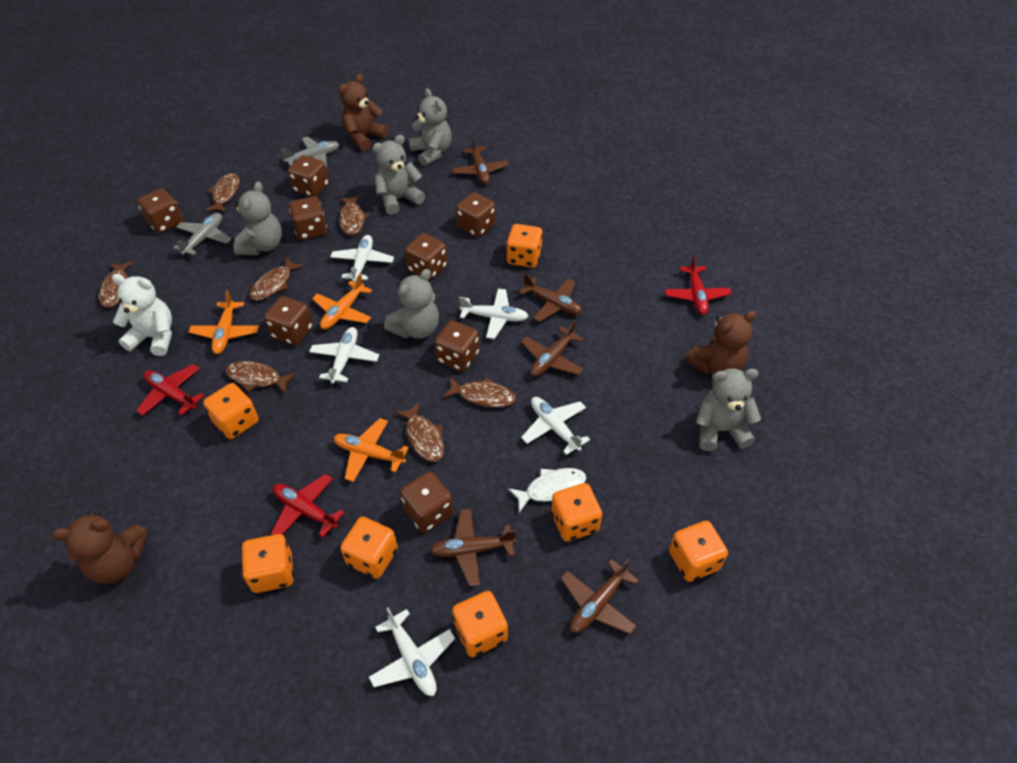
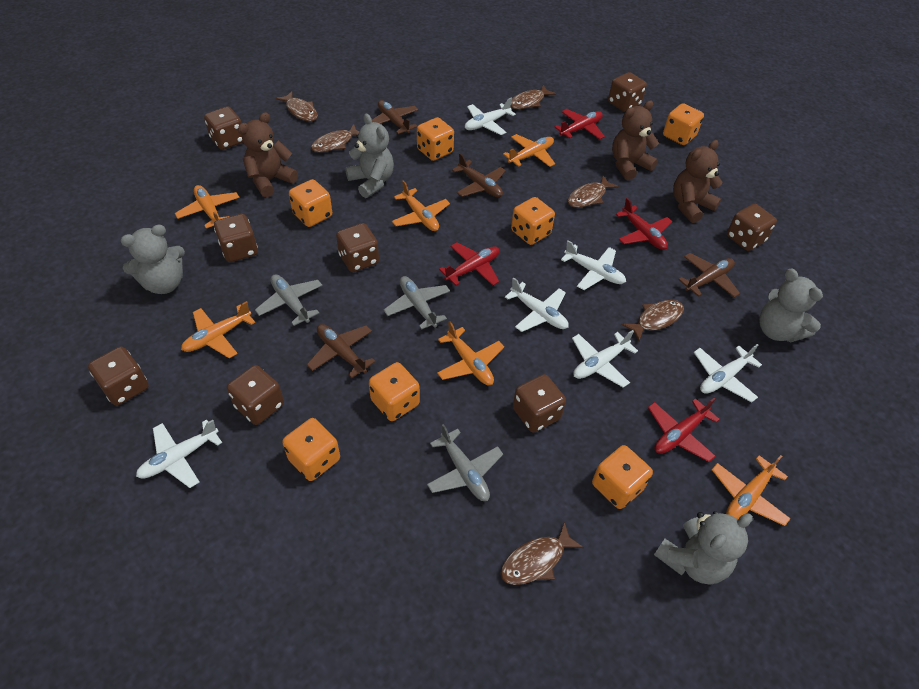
brown fish: 7 -> 6
brown plane: 5 -> 4
grey plane: 2 -> 3
grey teddy bear: 5 -> 4
orange plane: 3 -> 6
red plane: 3 -> 4
white fish: 1 -> 0
white plane: 5 -> 6
white teddy bear: 1 -> 0

